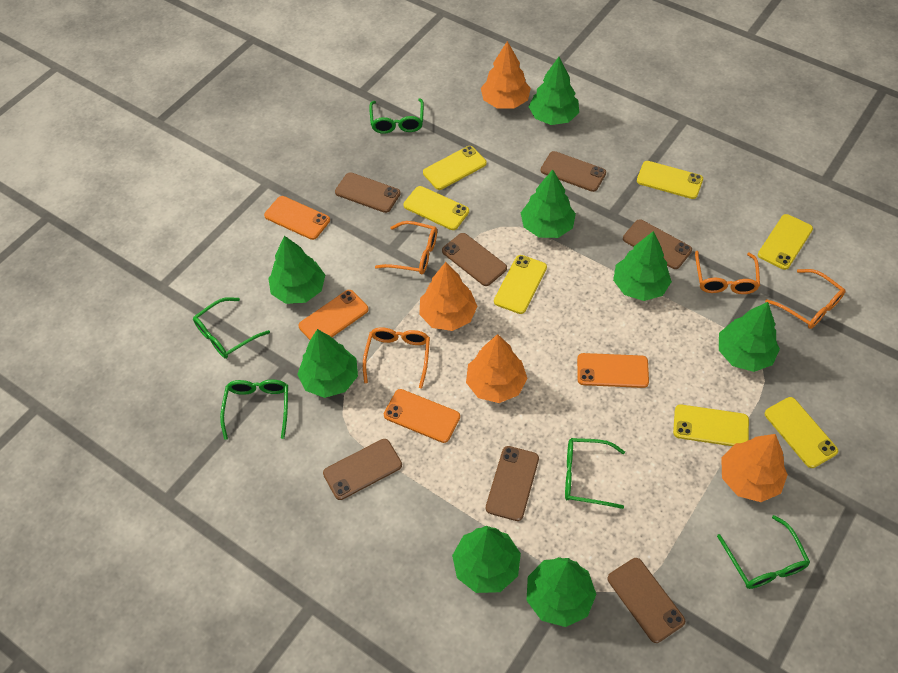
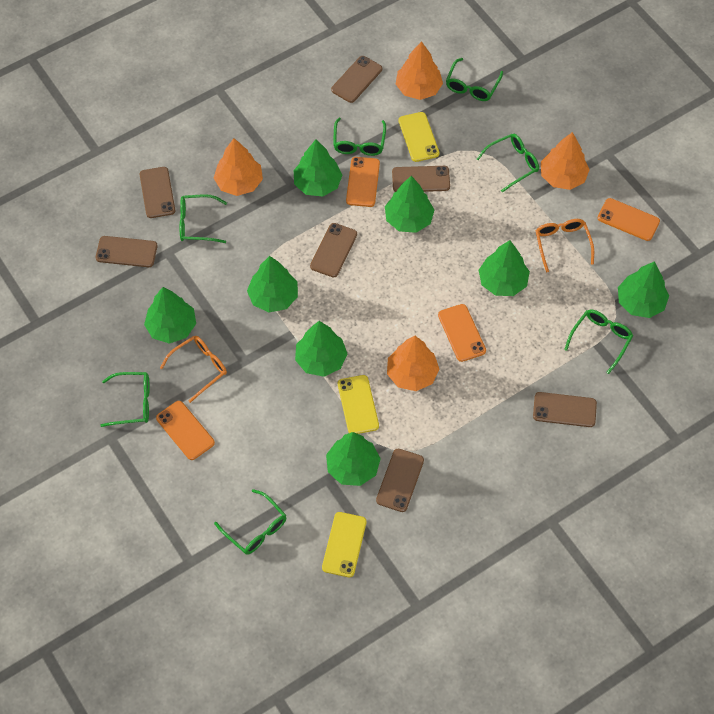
green glasses: 5 -> 7
orange glasses: 4 -> 2
yellow phone: 7 -> 3

